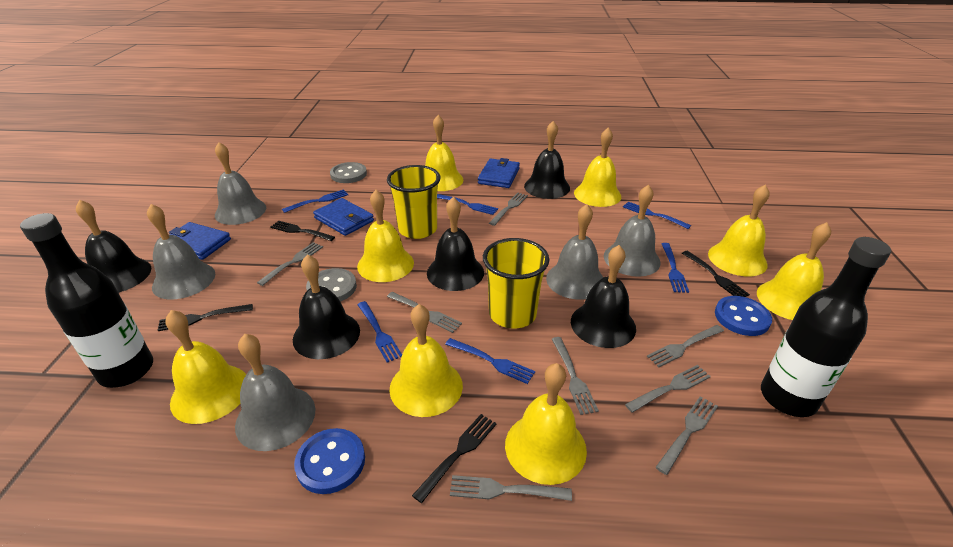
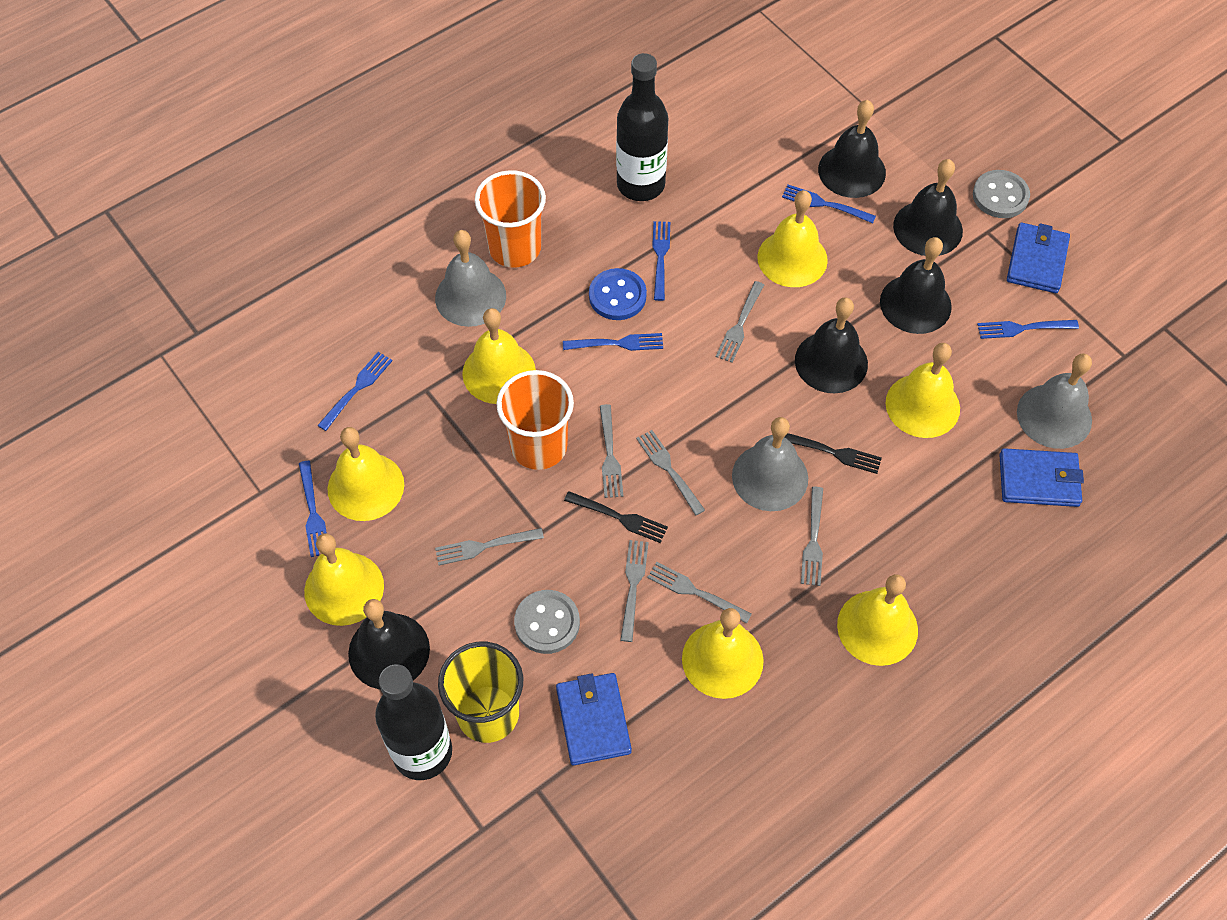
black fork: 4 -> 2
blue button: 2 -> 1
grey bell: 5 -> 3
grey fork: 8 -> 7
orange cup: 0 -> 2
yellow bell: 8 -> 7
yellow cup: 2 -> 1

